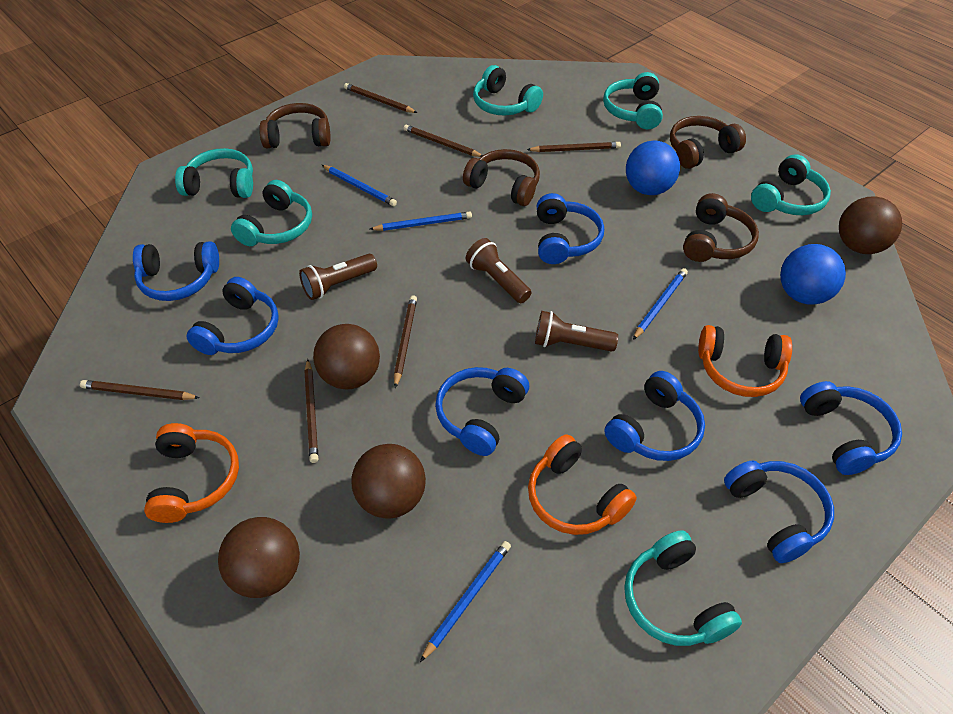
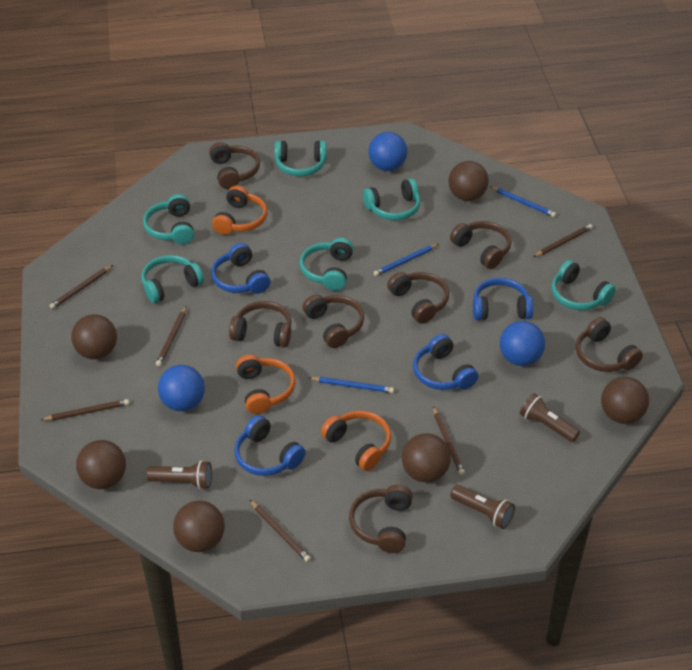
blue ball: 2 -> 3
blue headphones: 7 -> 4
blue pencil: 4 -> 3
brown ball: 4 -> 6
brown headphones: 4 -> 7

